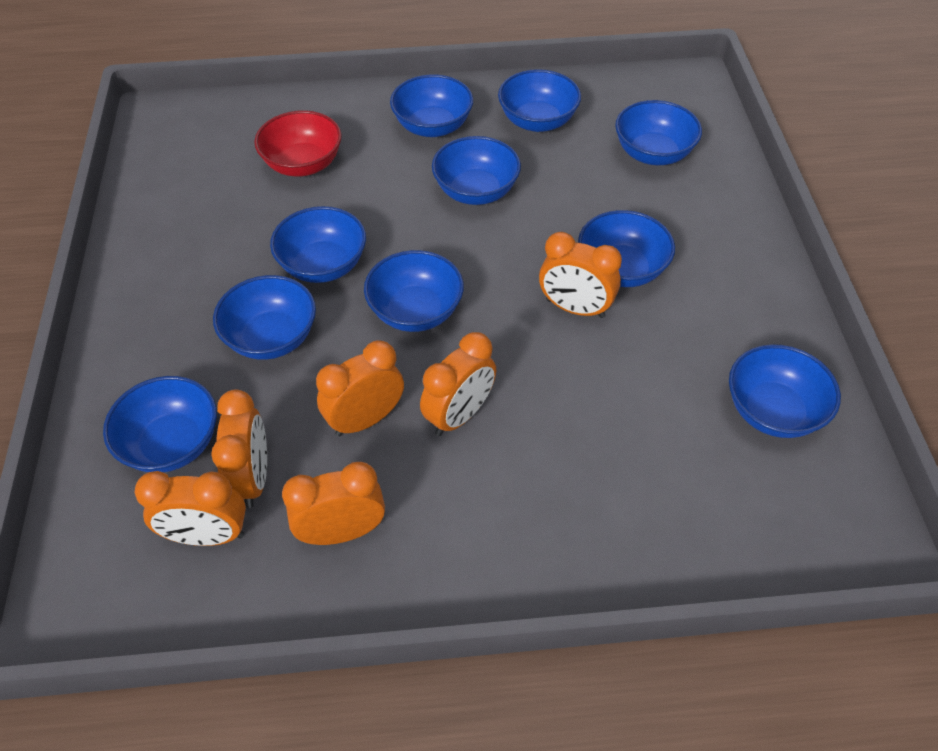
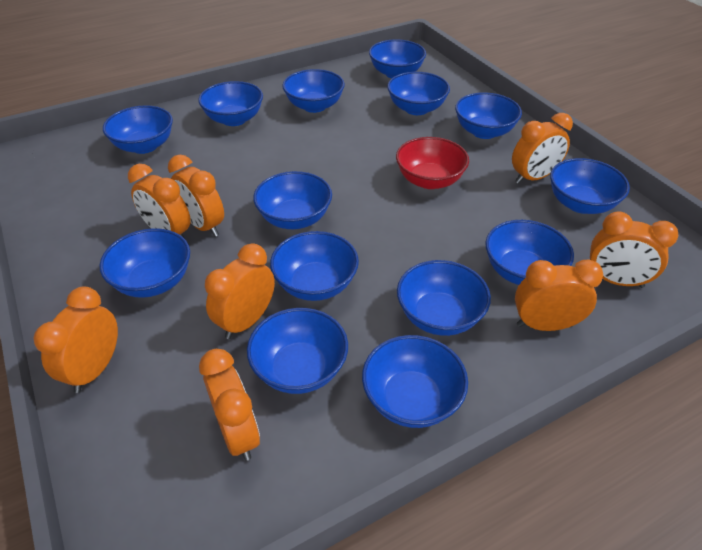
blue bowl: 10 -> 14
orange clock: 6 -> 8

